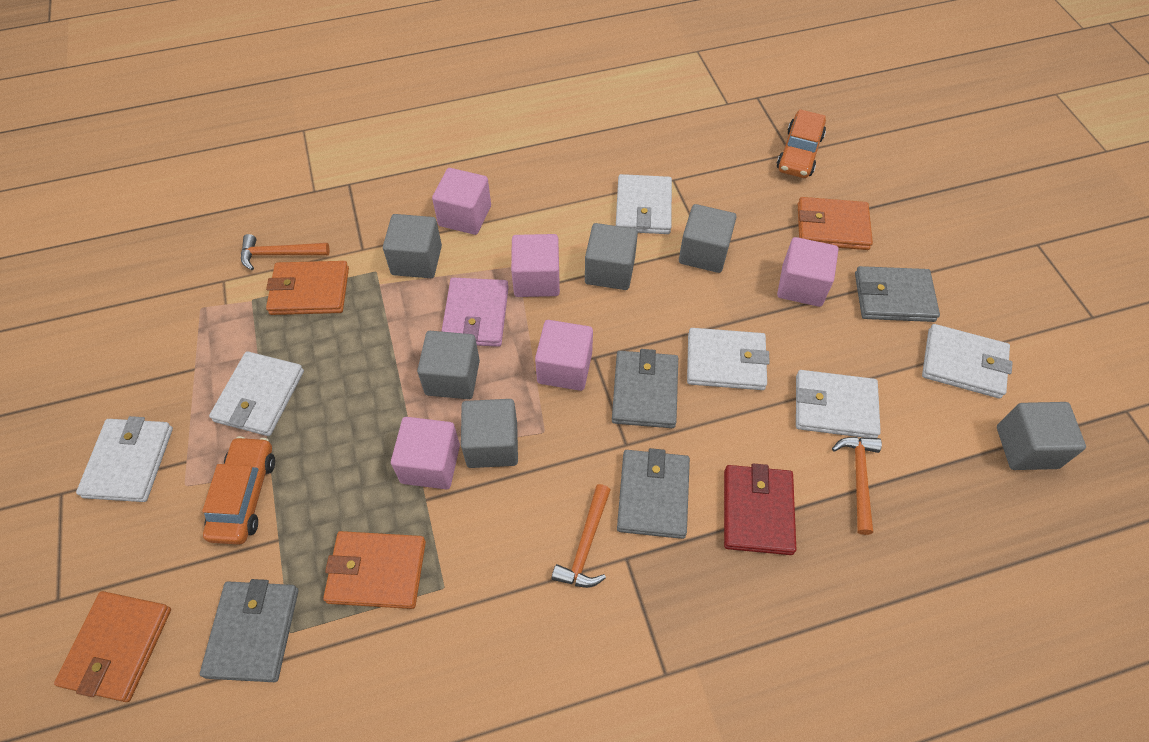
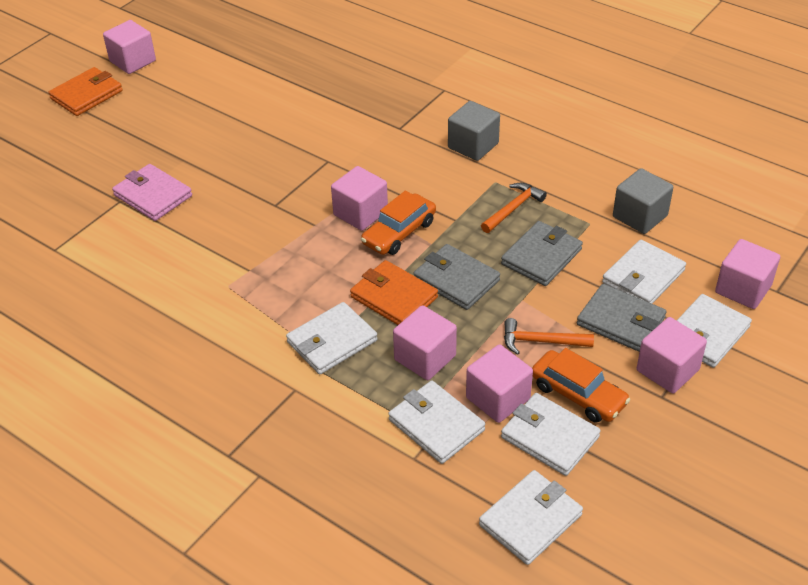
grey cube: 6 -> 2
grey wallet: 4 -> 3
orange hammer: 3 -> 2
orange wallet: 4 -> 2
pink cube: 5 -> 6
red wallet: 1 -> 0

